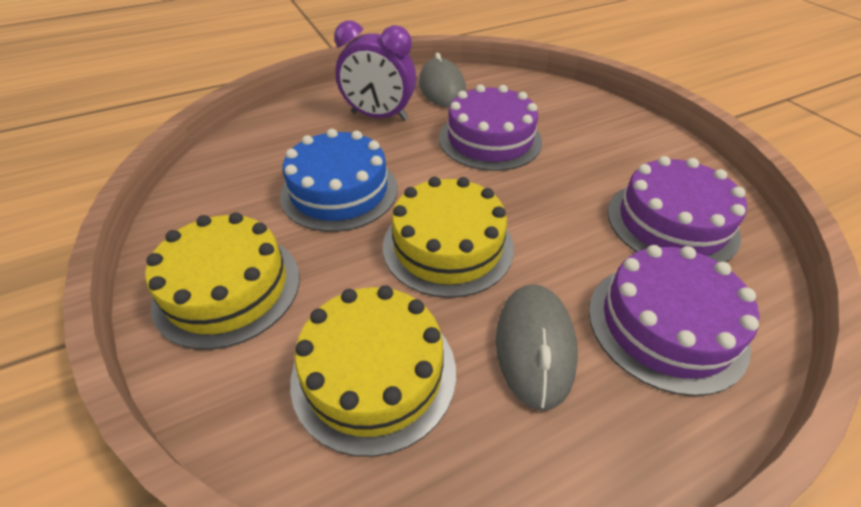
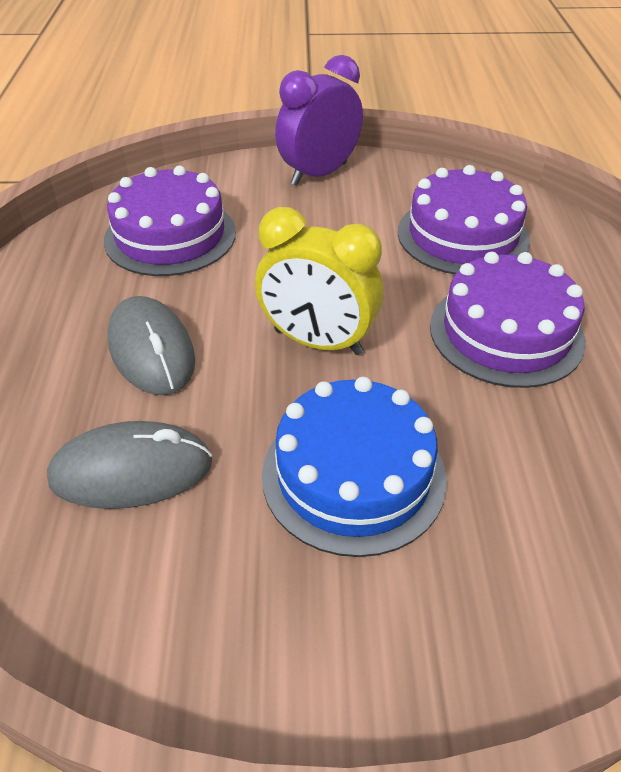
yellow cake: 3 -> 0
yellow clock: 0 -> 1

